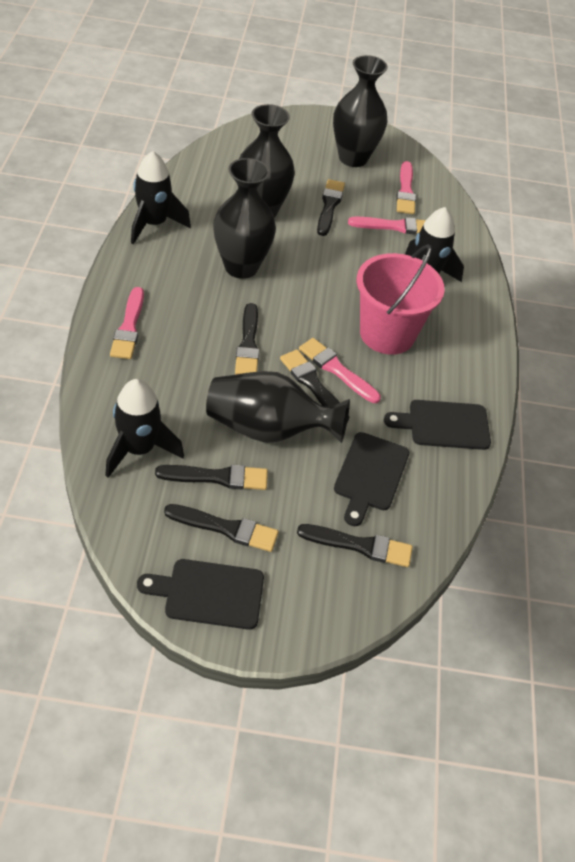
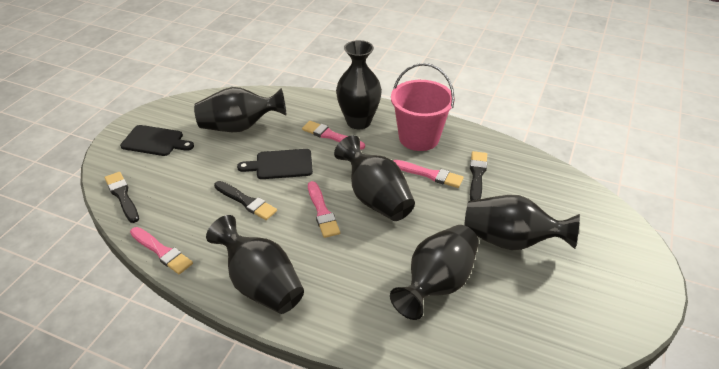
black brush: 6 -> 3
black cutting board: 3 -> 2
black rocket: 3 -> 0
black vase: 4 -> 6

